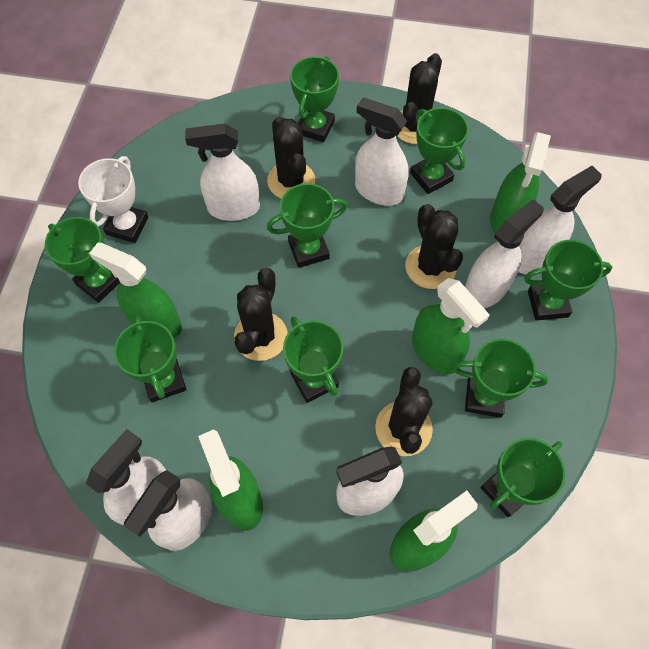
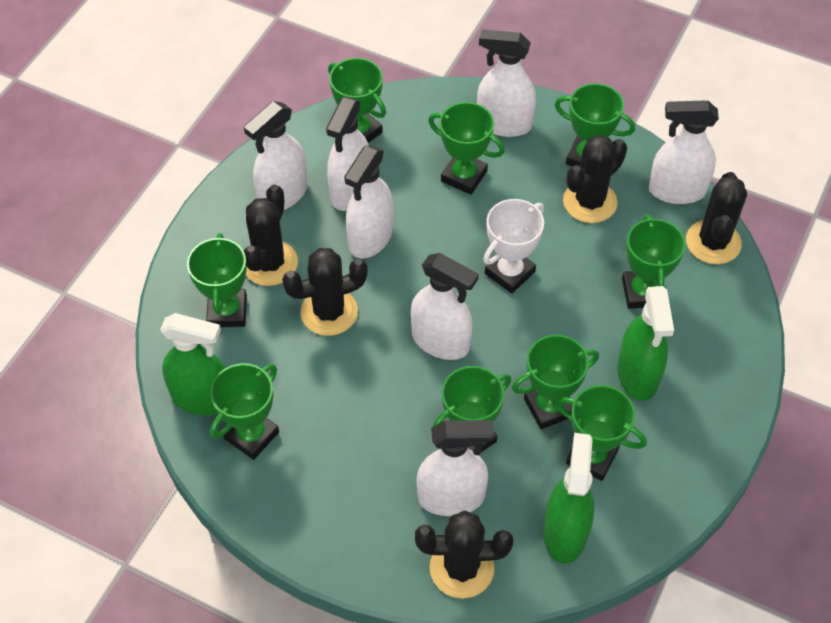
green spray bottle: 5 -> 3

